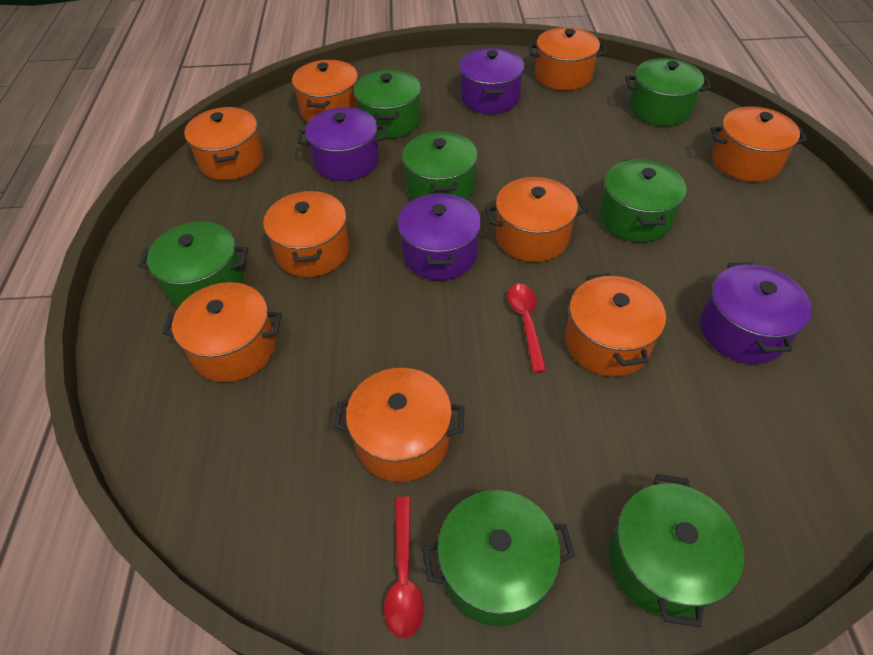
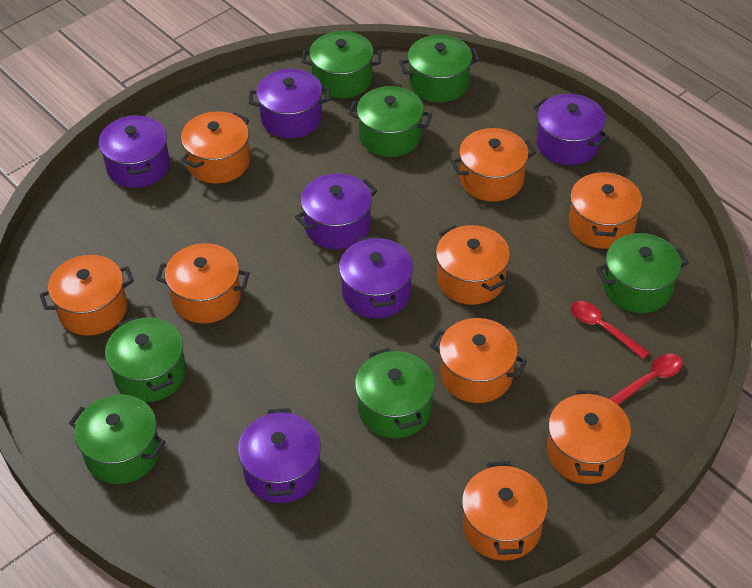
purple pot: 4 -> 6

